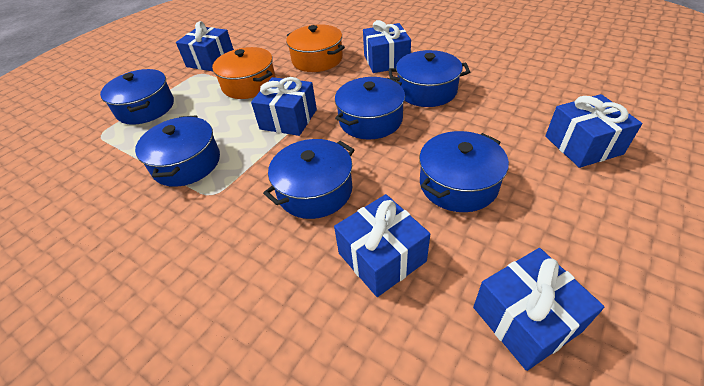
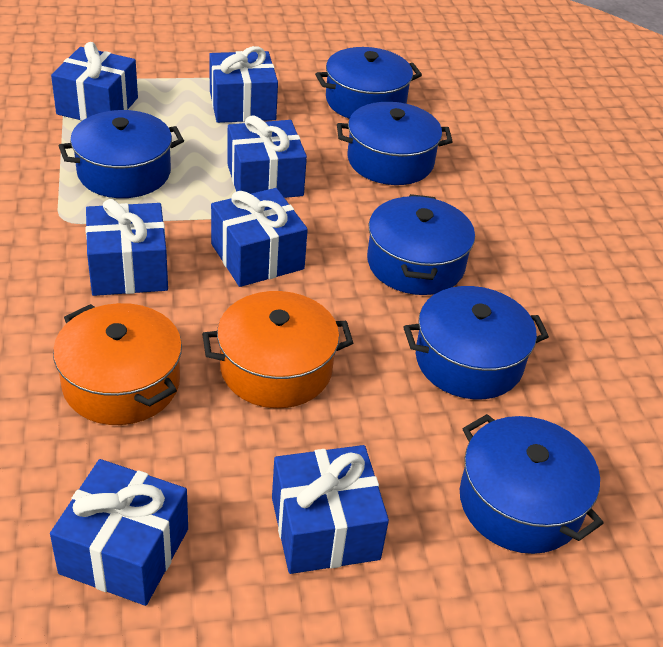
blue gift: 6 -> 7

